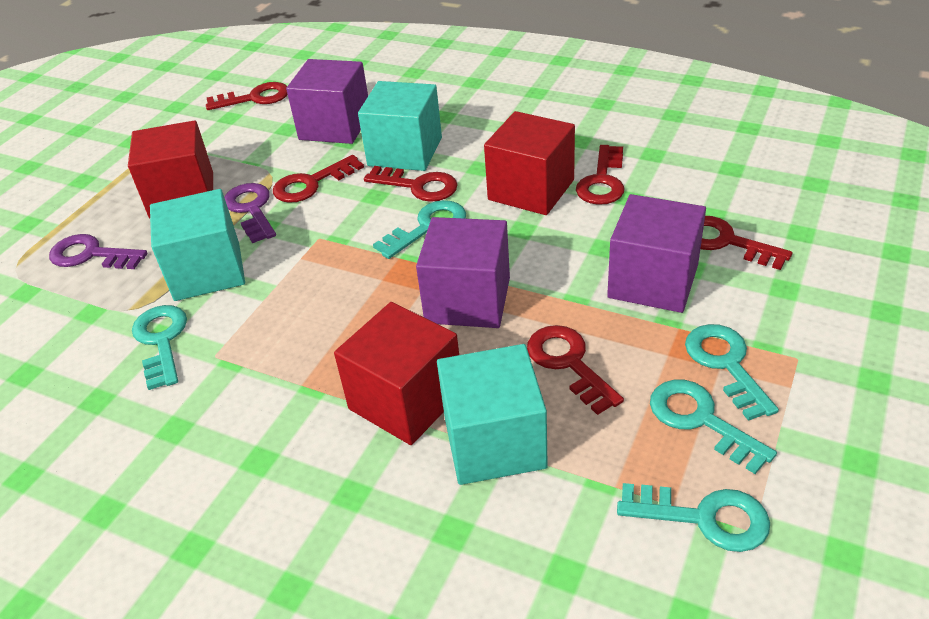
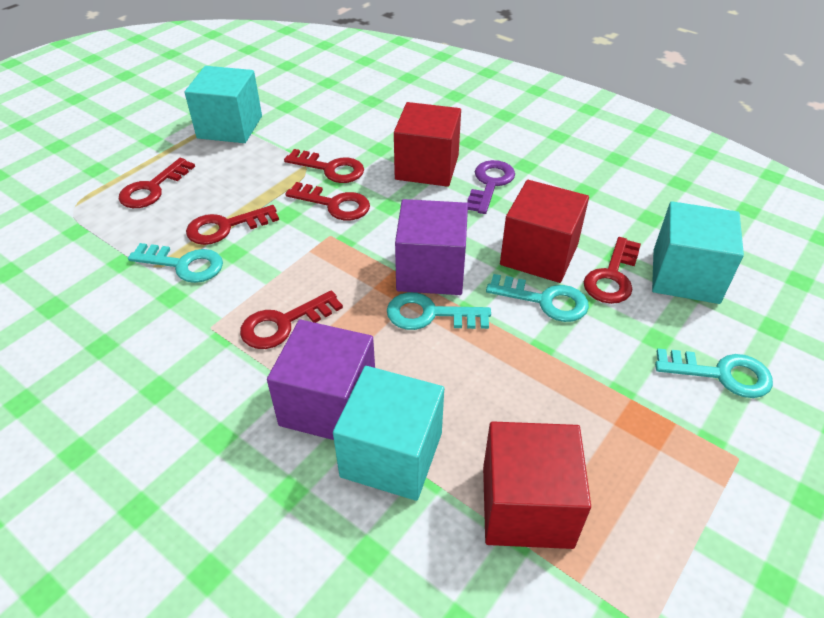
purple cube: 3 -> 2
purple key: 2 -> 1
turquoise key: 5 -> 4

